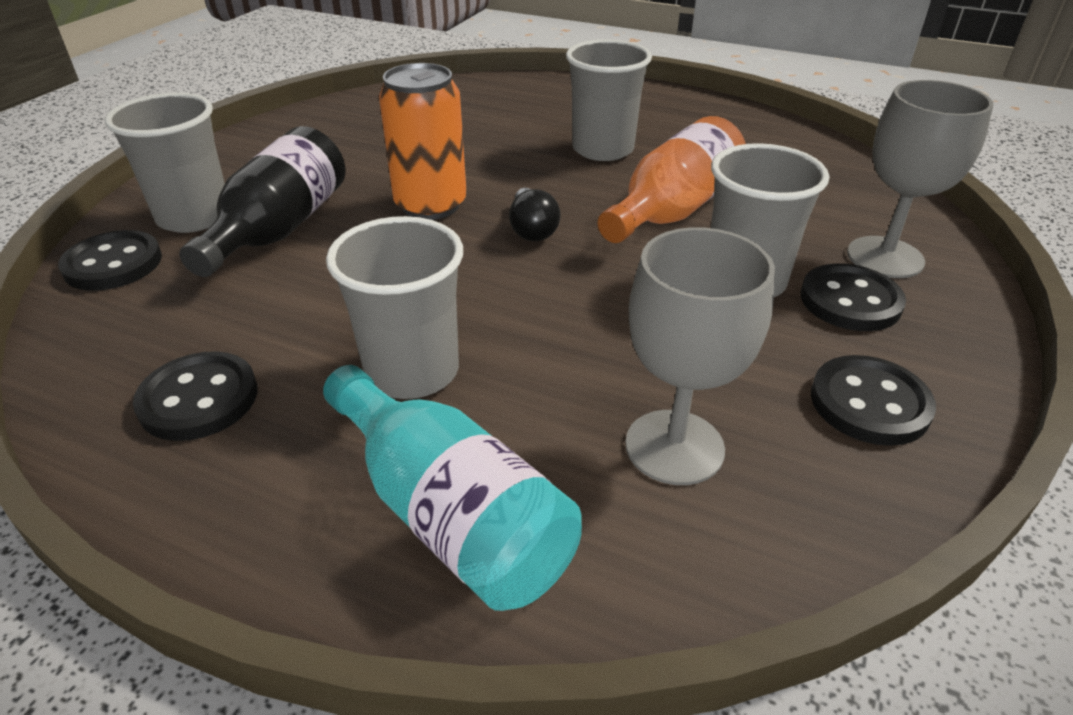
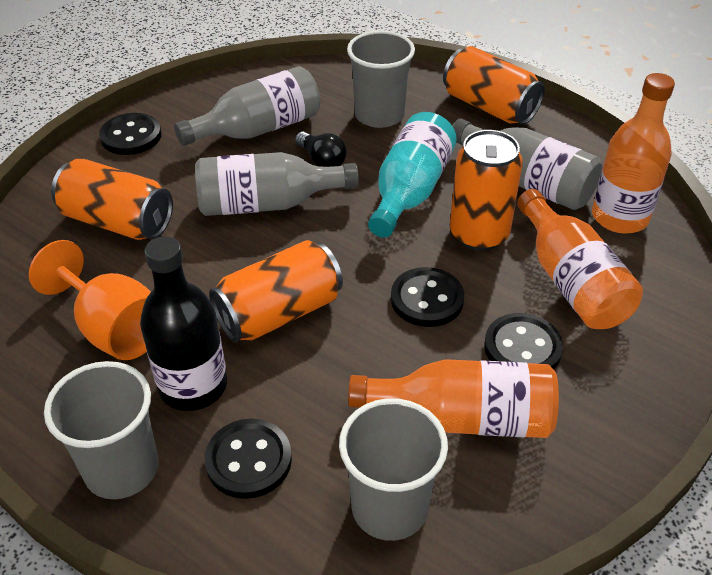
grey bottle: 0 -> 3
grey cup: 4 -> 3
grey goblet: 2 -> 0
orange bottle: 1 -> 3
orange can: 1 -> 4
orange goblet: 0 -> 1

